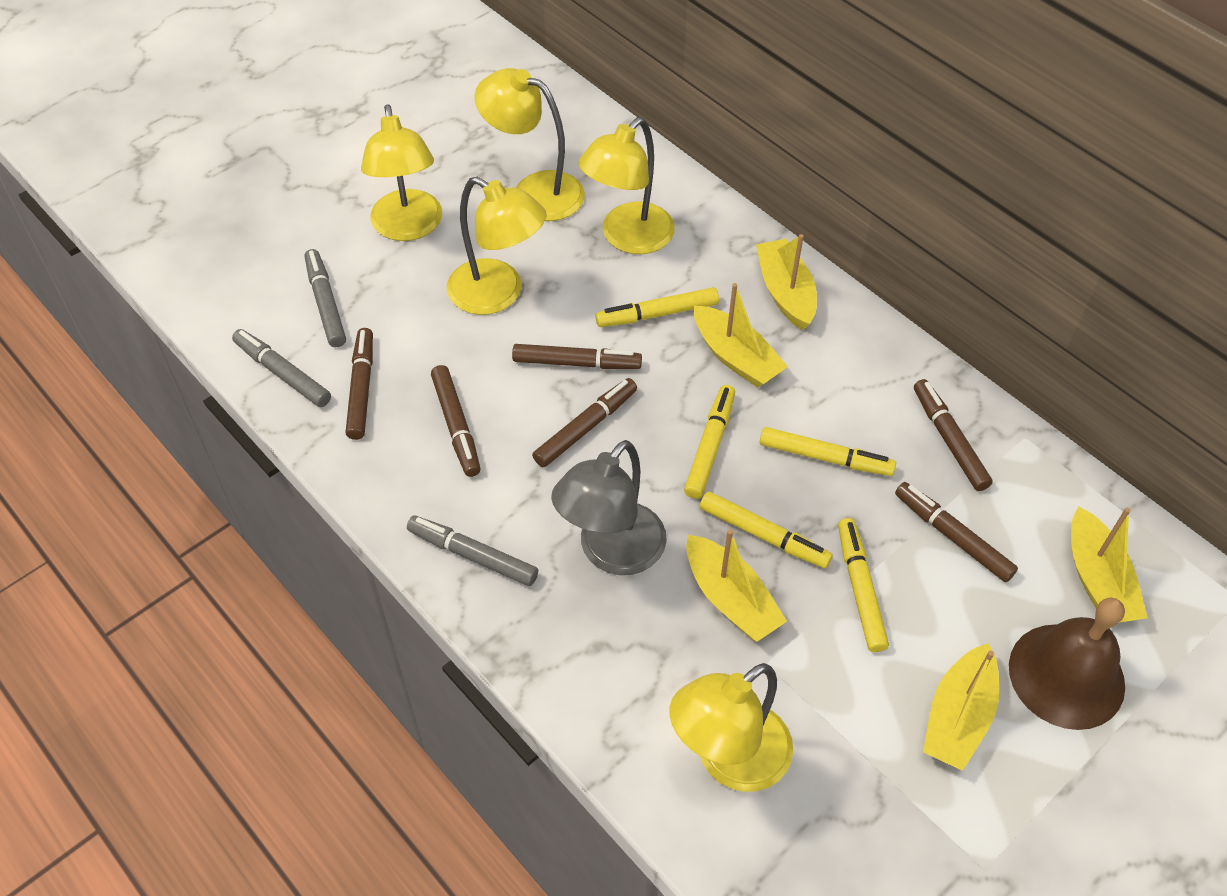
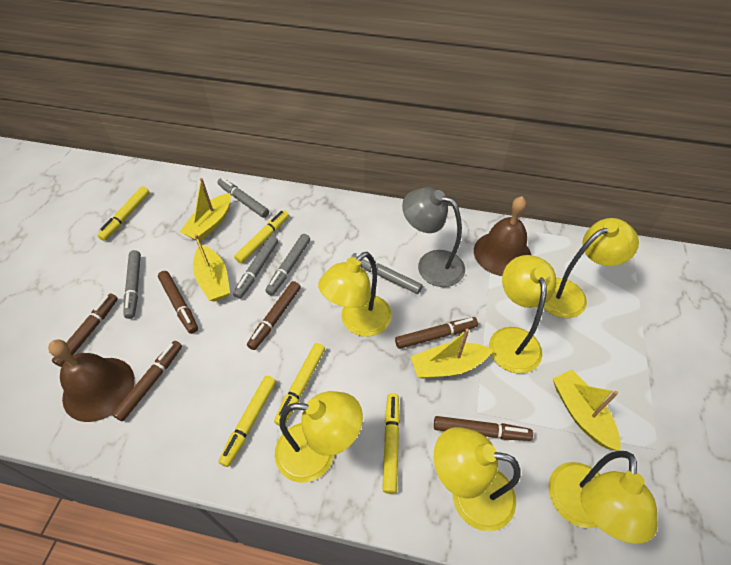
brown bell: 1 -> 2
grey marker: 3 -> 5
yellow boat: 5 -> 4
yellow lamp: 5 -> 6

